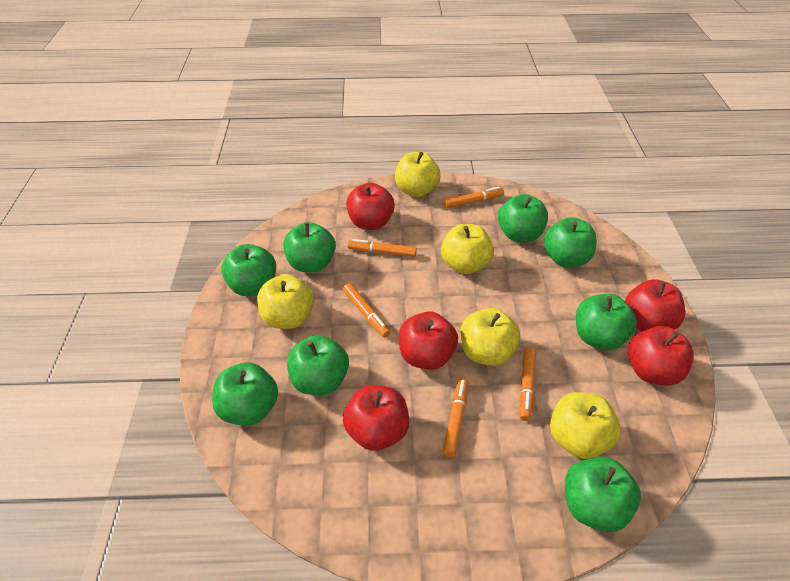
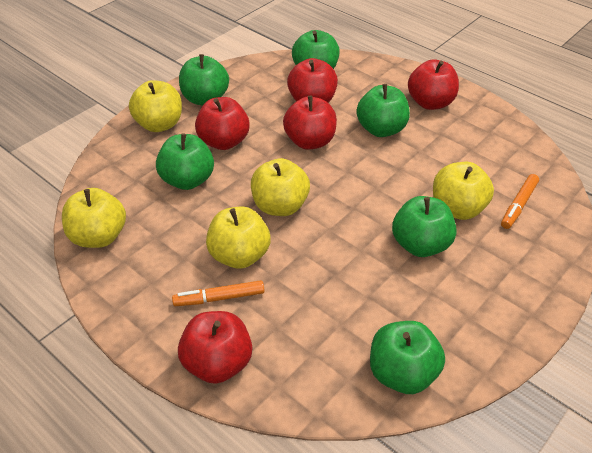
green apple: 8 -> 6
orange marker: 5 -> 2

